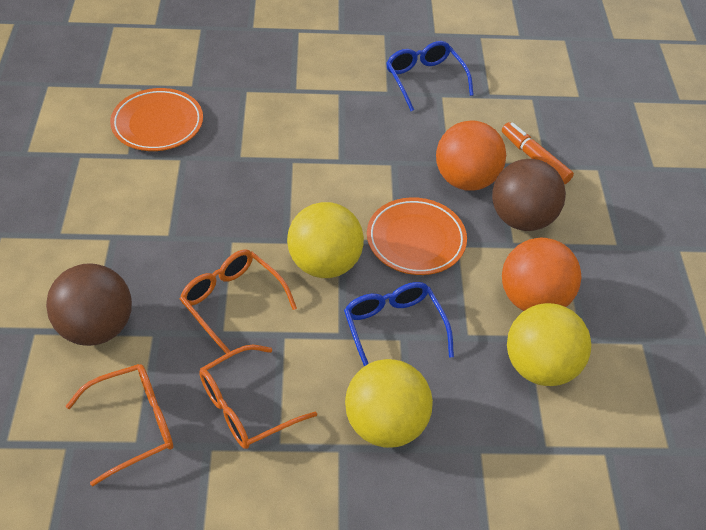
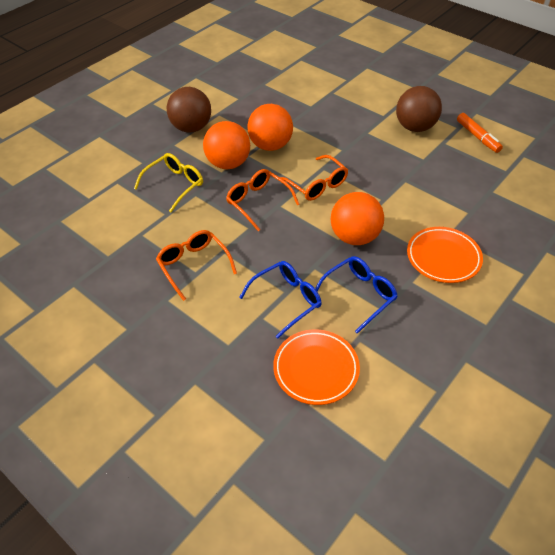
orange ball: 2 -> 3
yellow ball: 3 -> 0
yellow glasses: 0 -> 1

